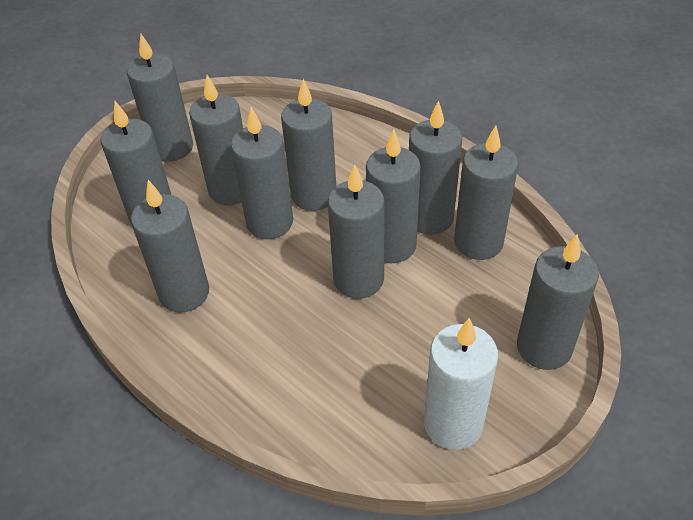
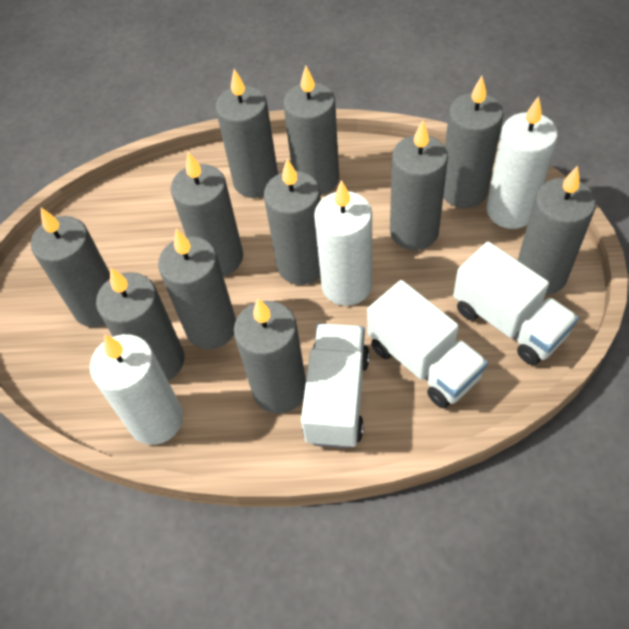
white candle: 1 -> 3
white truck: 0 -> 3

